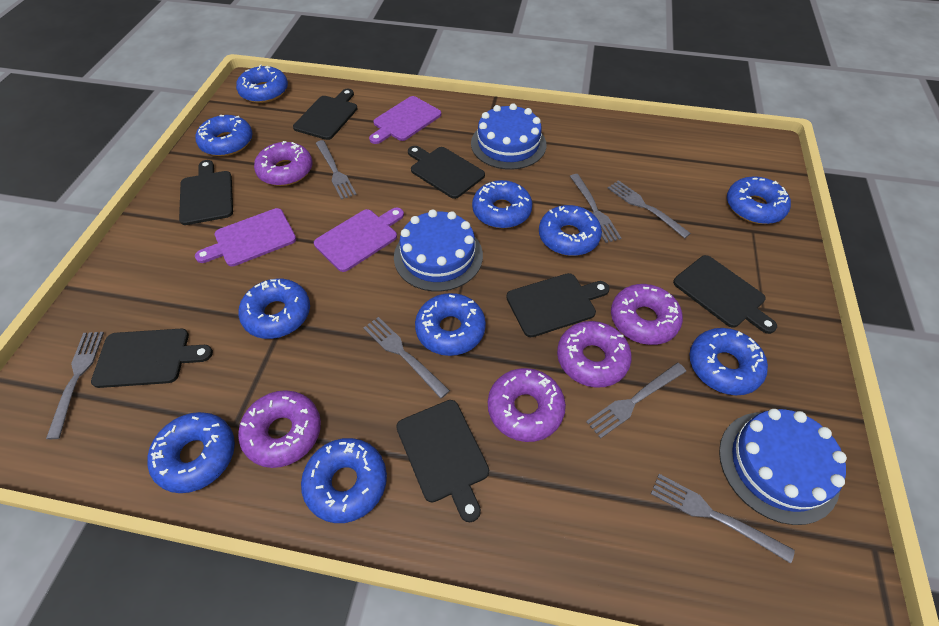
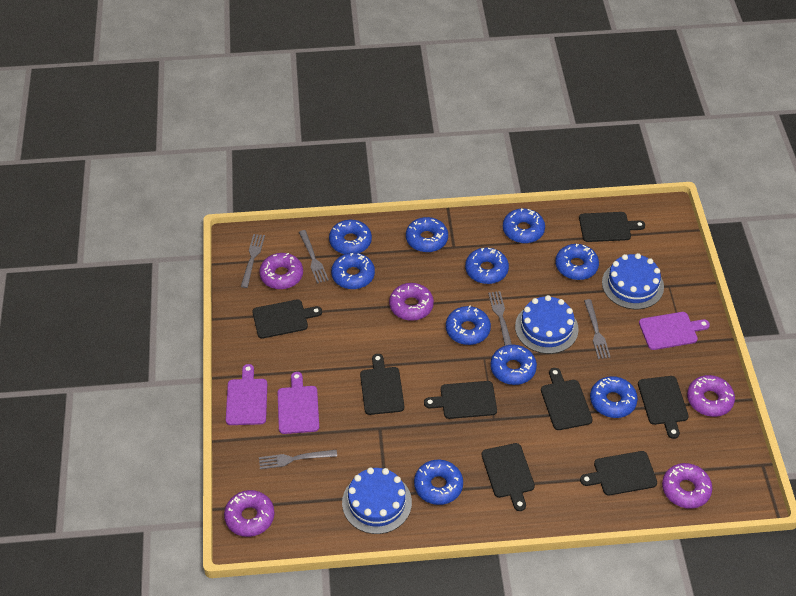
black cutting board: 7 -> 8
grey fork: 7 -> 5

